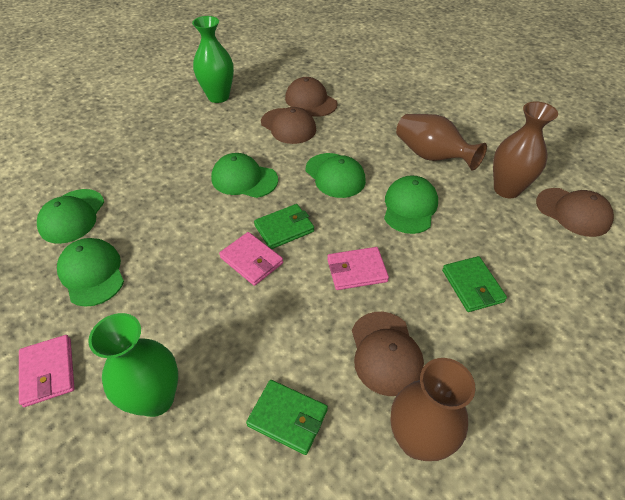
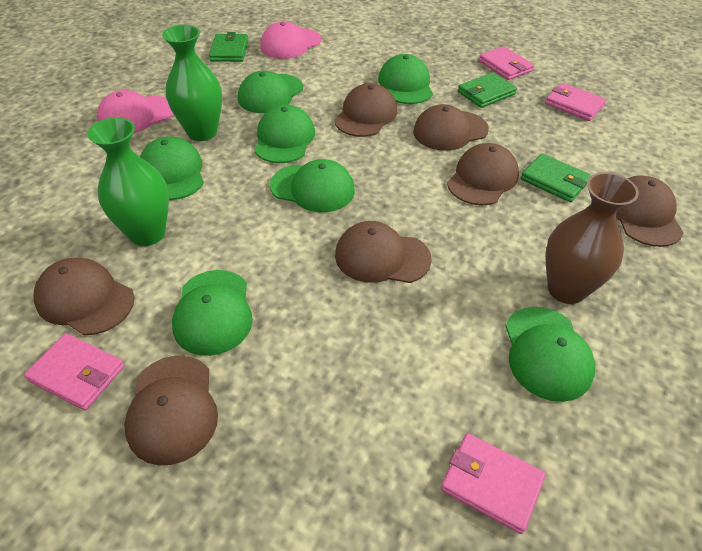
brown cap: 4 -> 7
brown vase: 3 -> 1
green cap: 5 -> 7
pink cap: 0 -> 2
pink wallet: 3 -> 4

